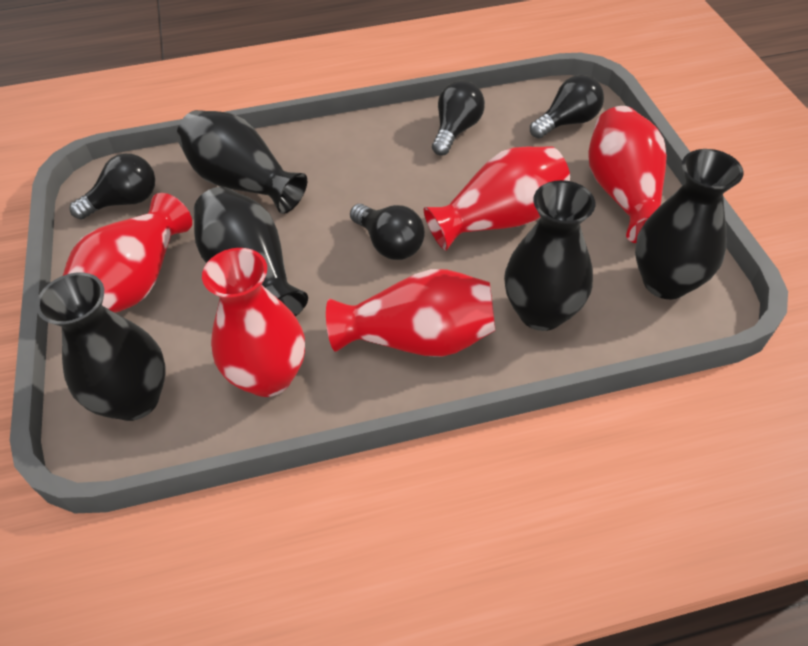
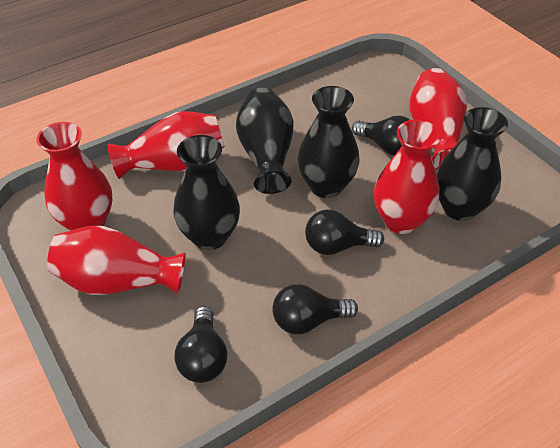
black vase: 5 -> 4

